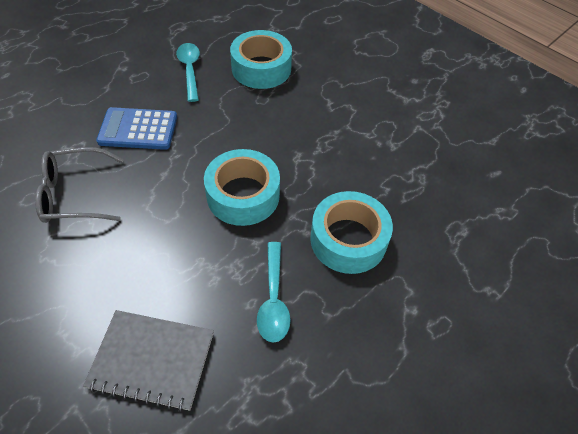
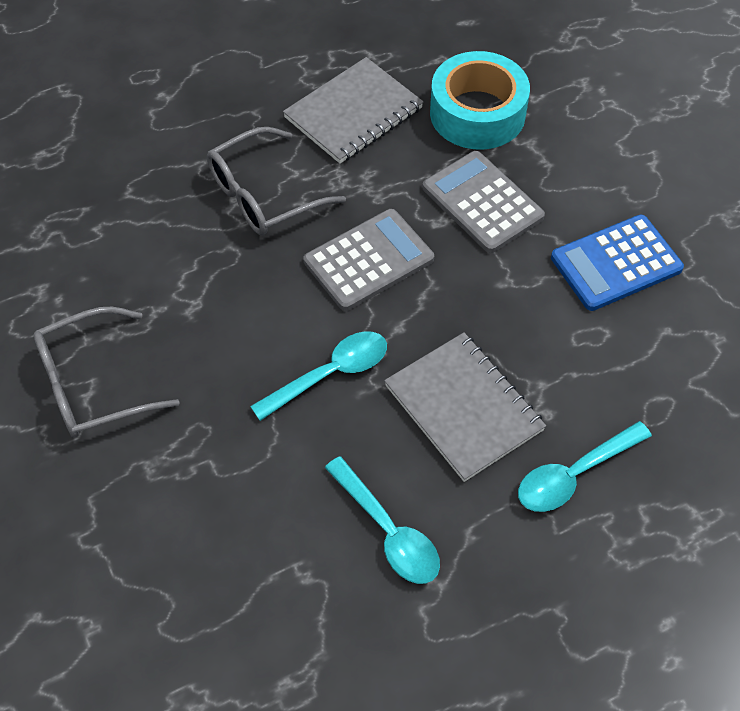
grey calculator: 0 -> 2
grey glasses: 1 -> 2
grey notebook: 1 -> 2
turquoise spoon: 2 -> 3
turquoise tape: 3 -> 1

